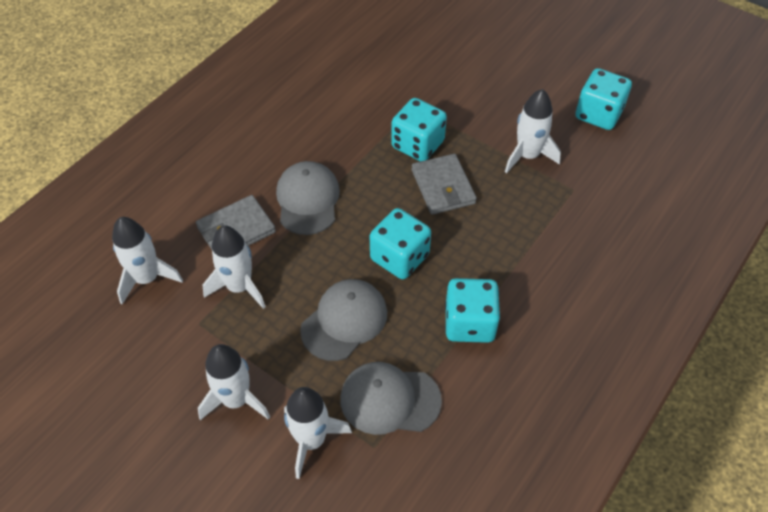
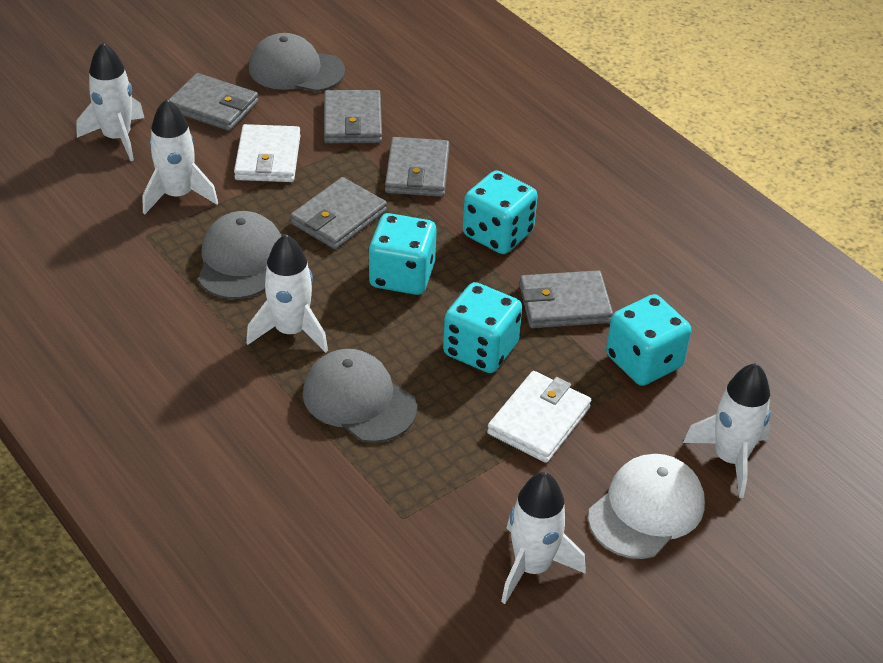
grey wallet: 2 -> 5
white cap: 0 -> 1
white wallet: 0 -> 2

